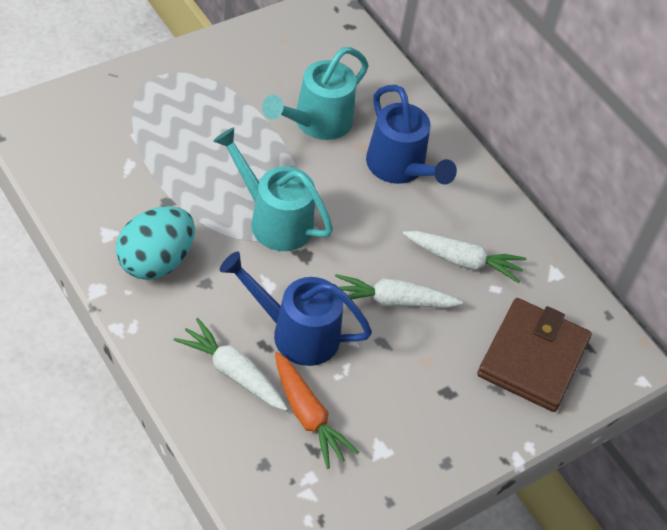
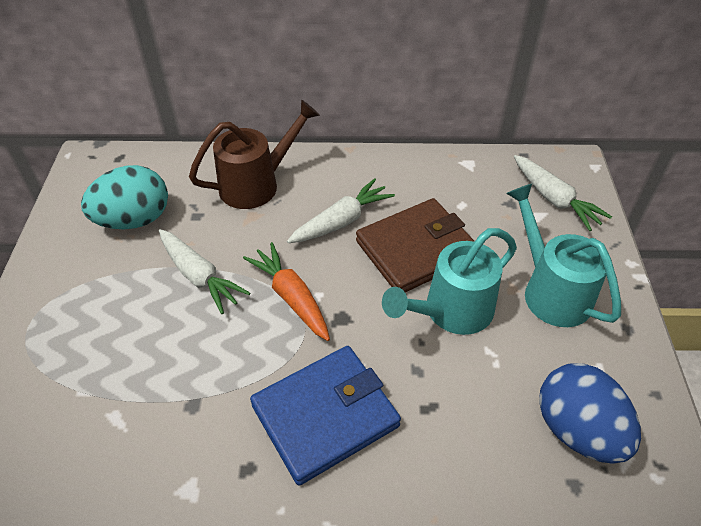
blue egg: 0 -> 1
blue wallet: 0 -> 1
blue watering can: 2 -> 0
brown watering can: 0 -> 1

